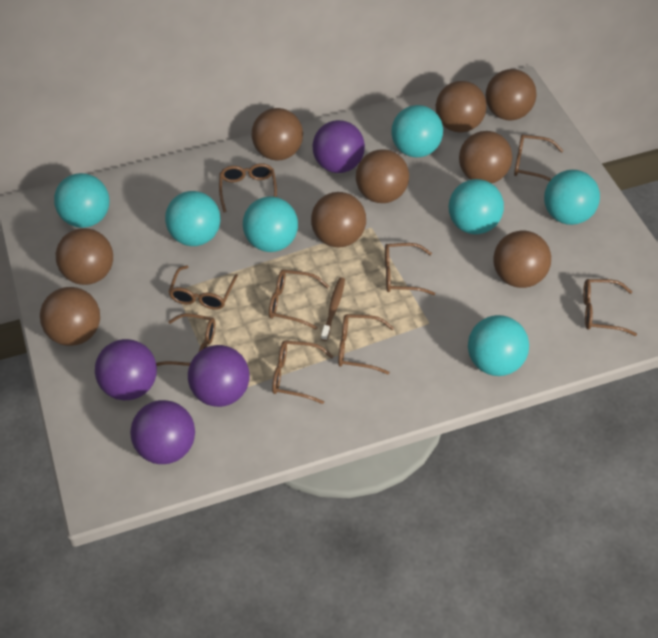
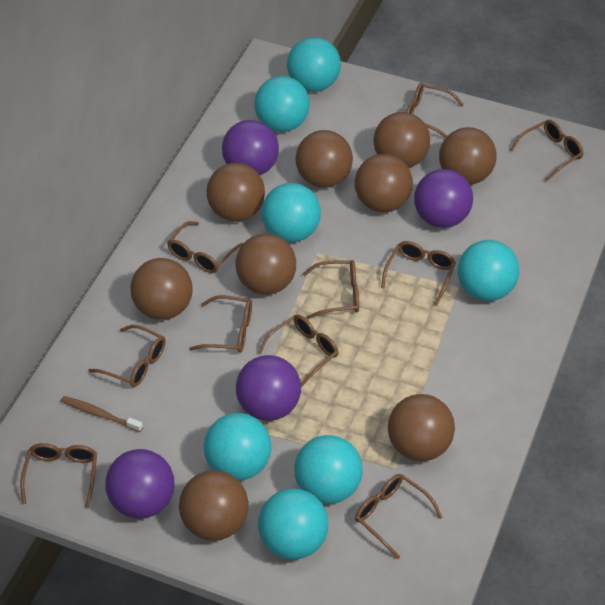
brown glasses: 9 -> 10

